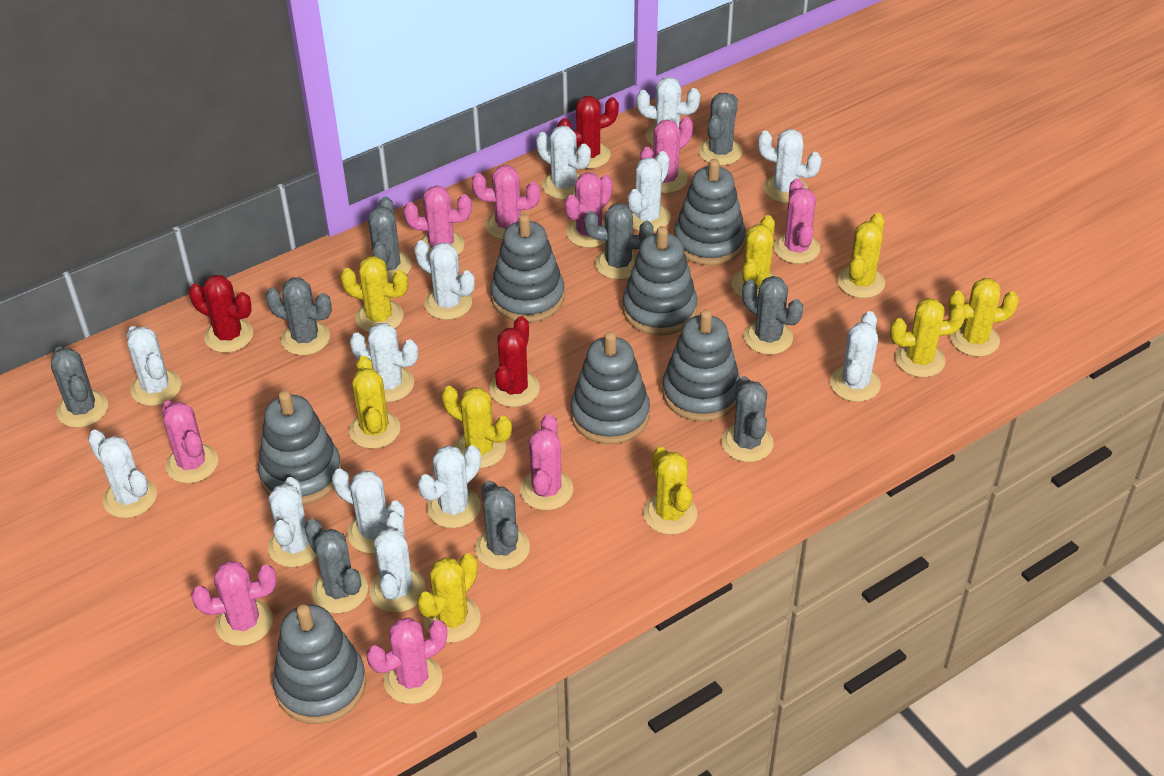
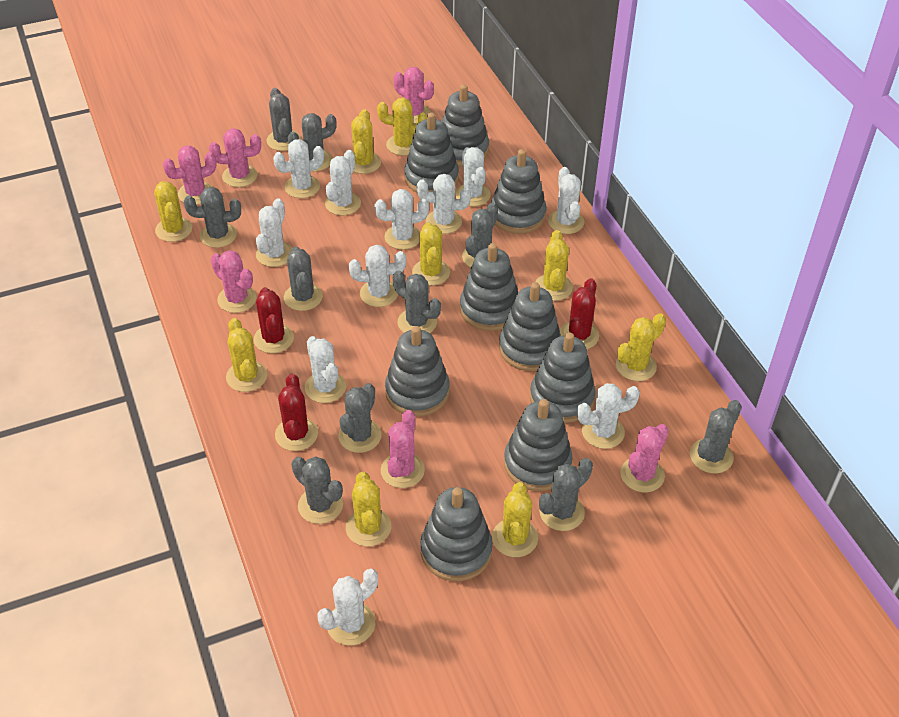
grey cactus: 9 -> 10
grey stacking toy: 7 -> 9
pink cactus: 9 -> 6
white cactus: 13 -> 11

